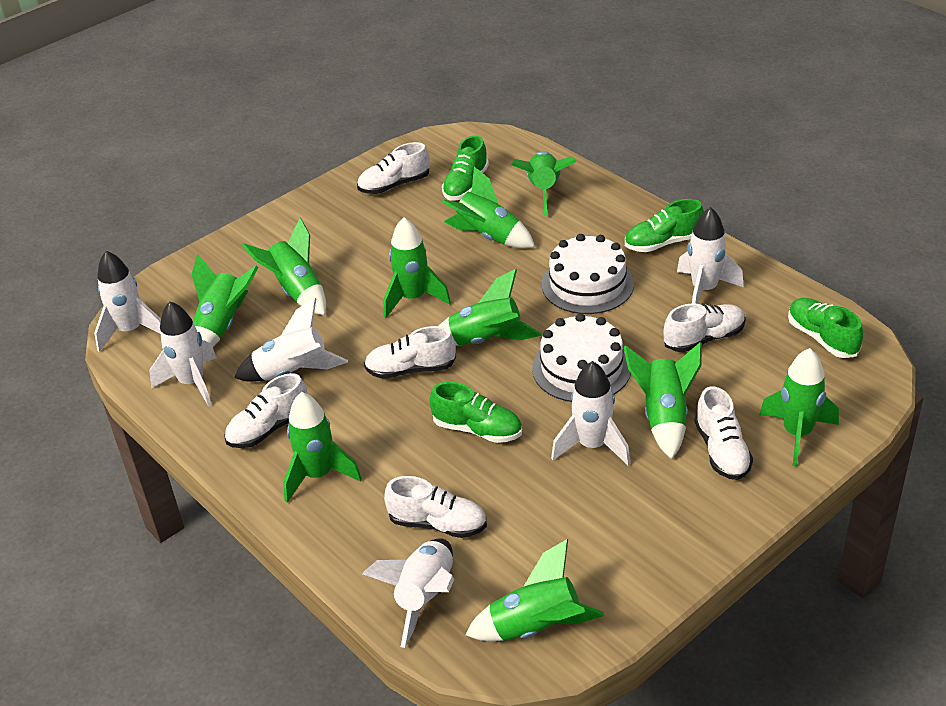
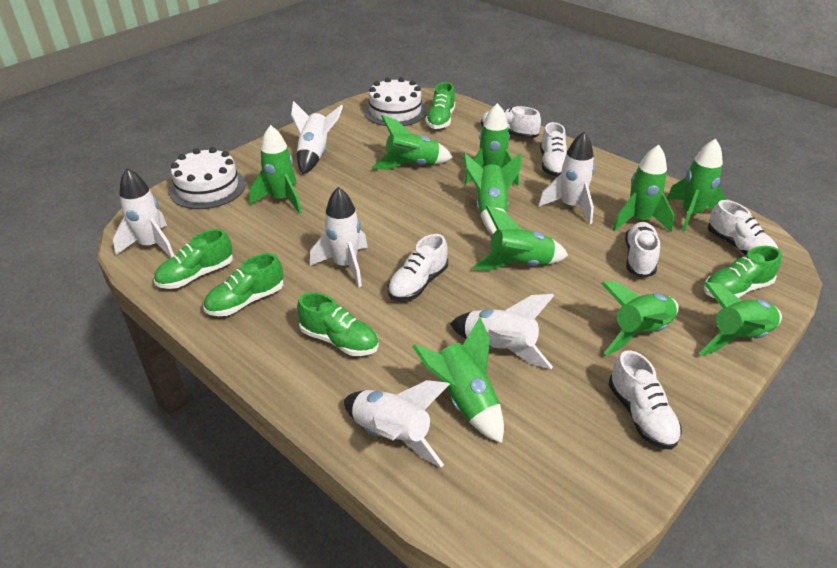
green shoe: 4 -> 5

